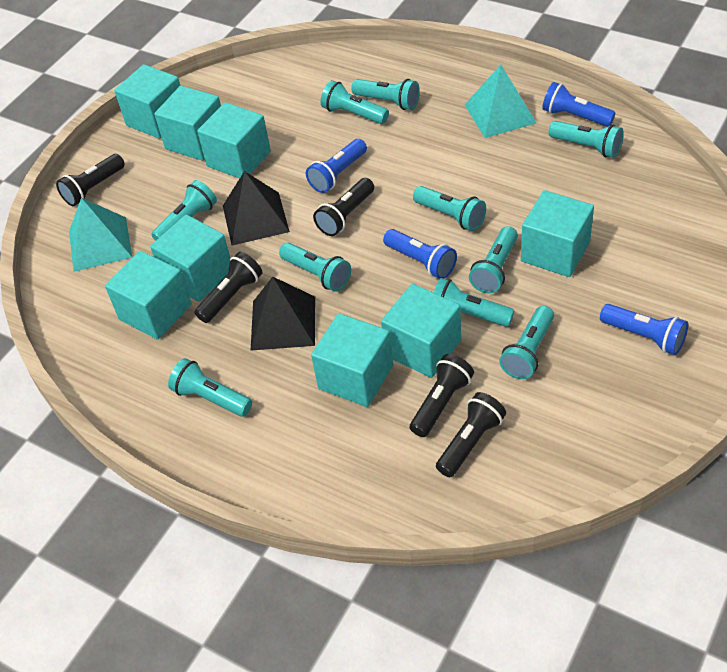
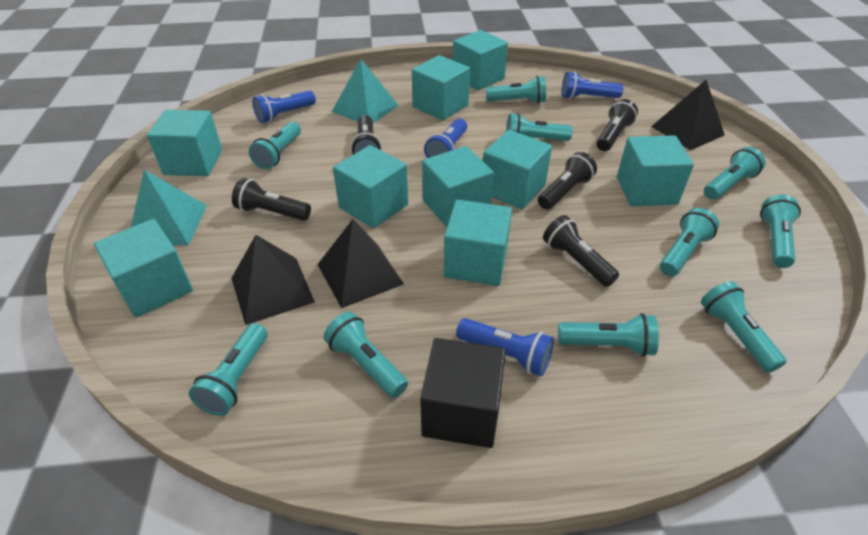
black cube: 0 -> 1
black pyramid: 2 -> 3
turquoise cube: 8 -> 9

